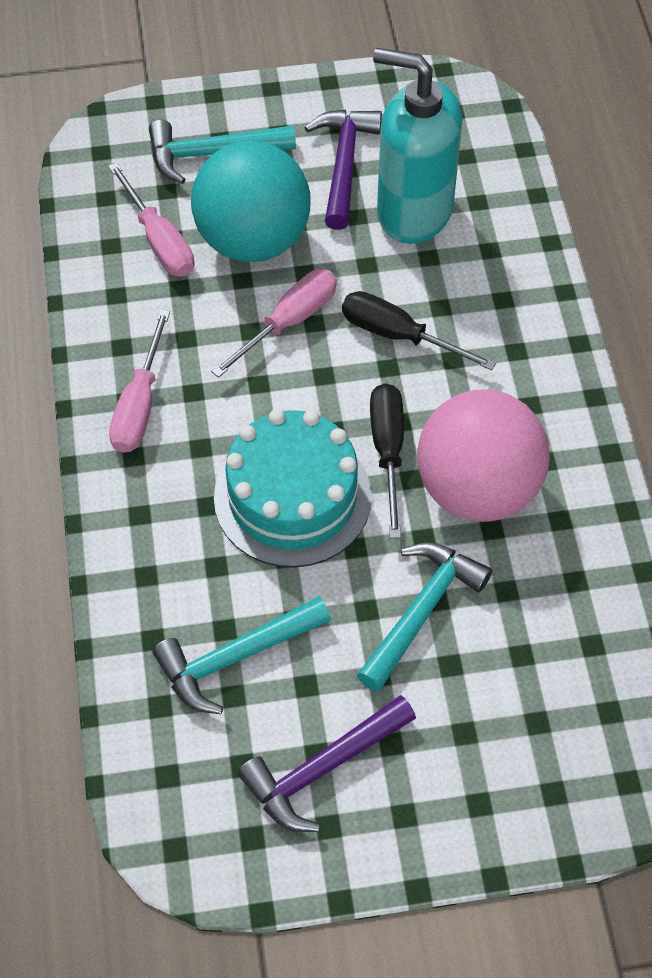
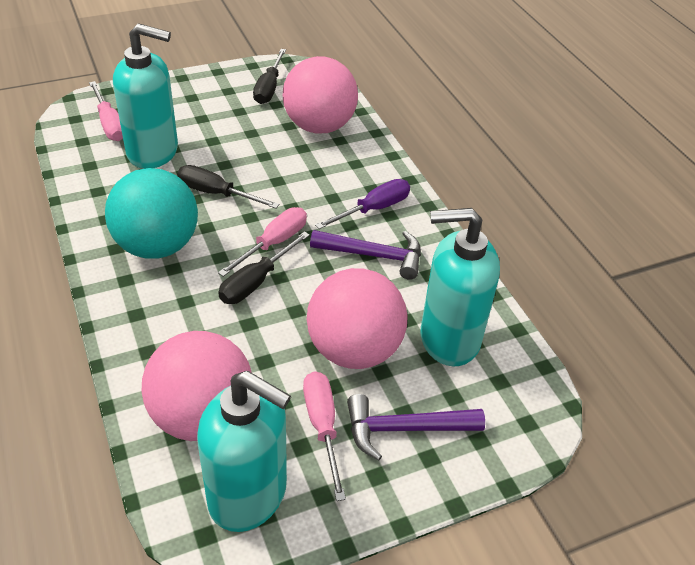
black screwdriver: 2 -> 3
pink ball: 1 -> 3
purple screwdriver: 0 -> 1
turquoise cake: 1 -> 0
turquoise hammer: 3 -> 0
turquoise soap dispenser: 1 -> 3

